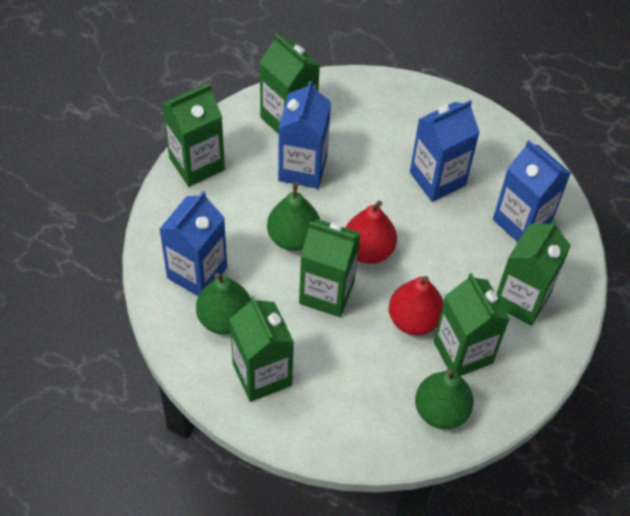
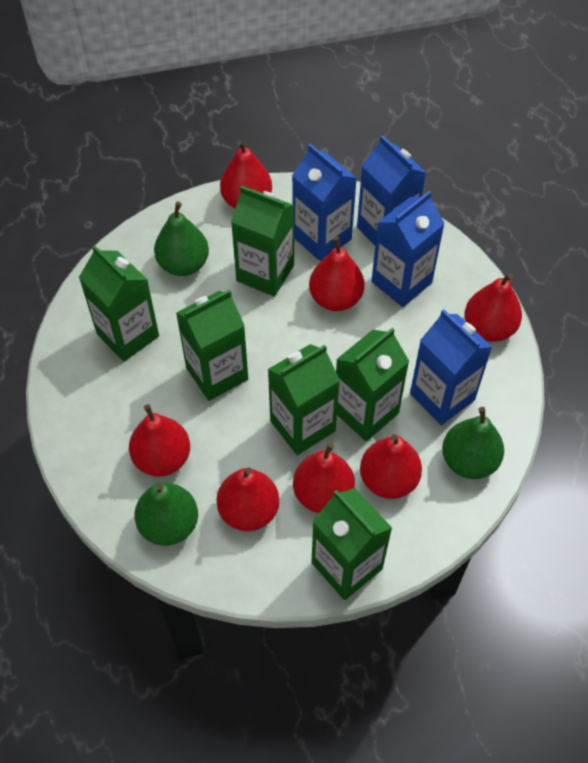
red pear: 2 -> 7

